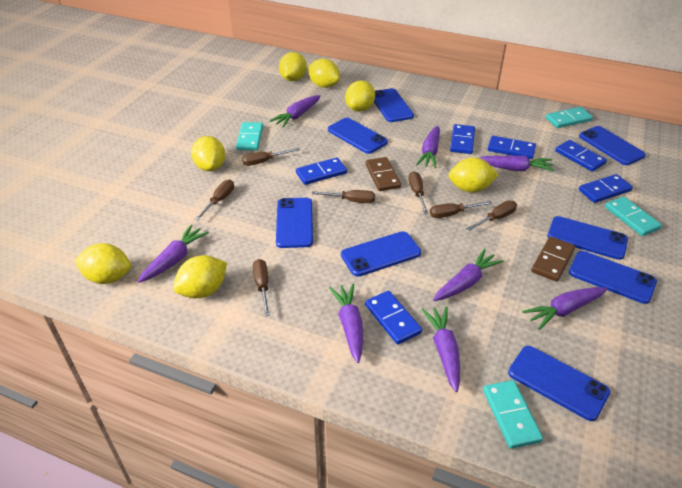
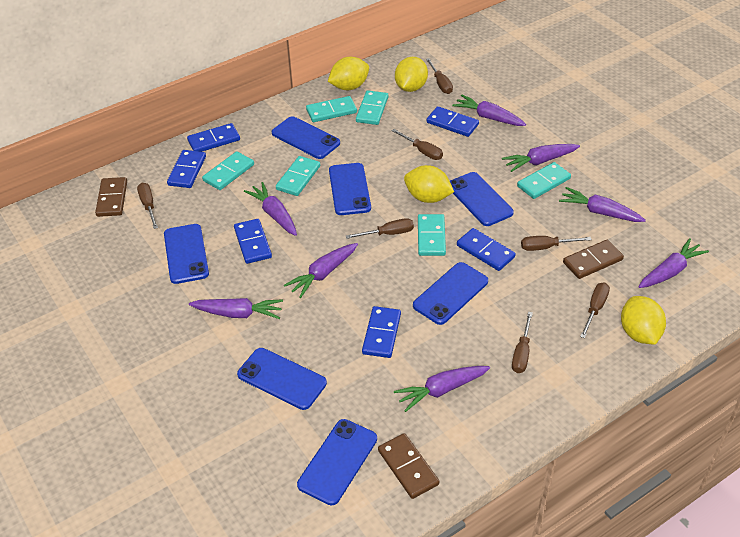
blue phone: 8 -> 7
brown domino: 2 -> 3
turquoise domino: 4 -> 6
yellow lemon: 7 -> 4

